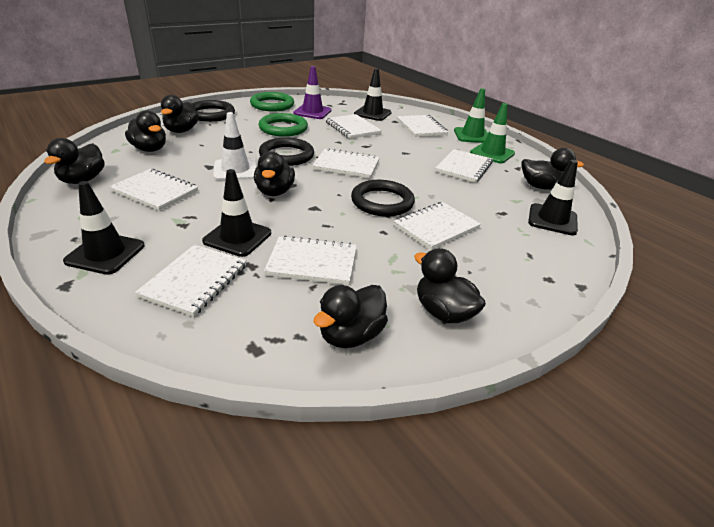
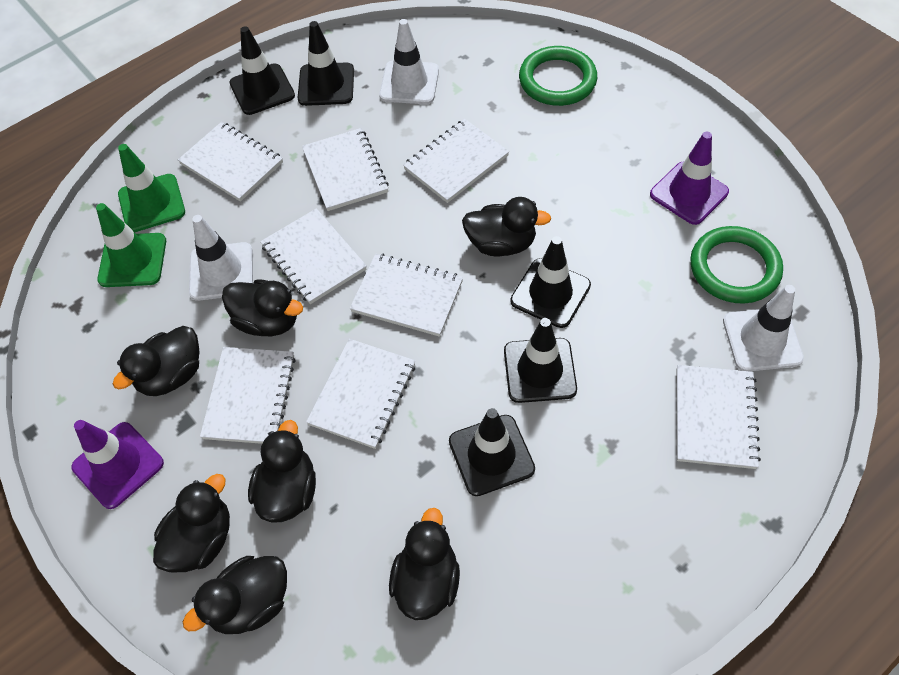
black ring: 3 -> 0
black traffic cone: 4 -> 5
purple traffic cone: 1 -> 2
white traffic cone: 1 -> 3

